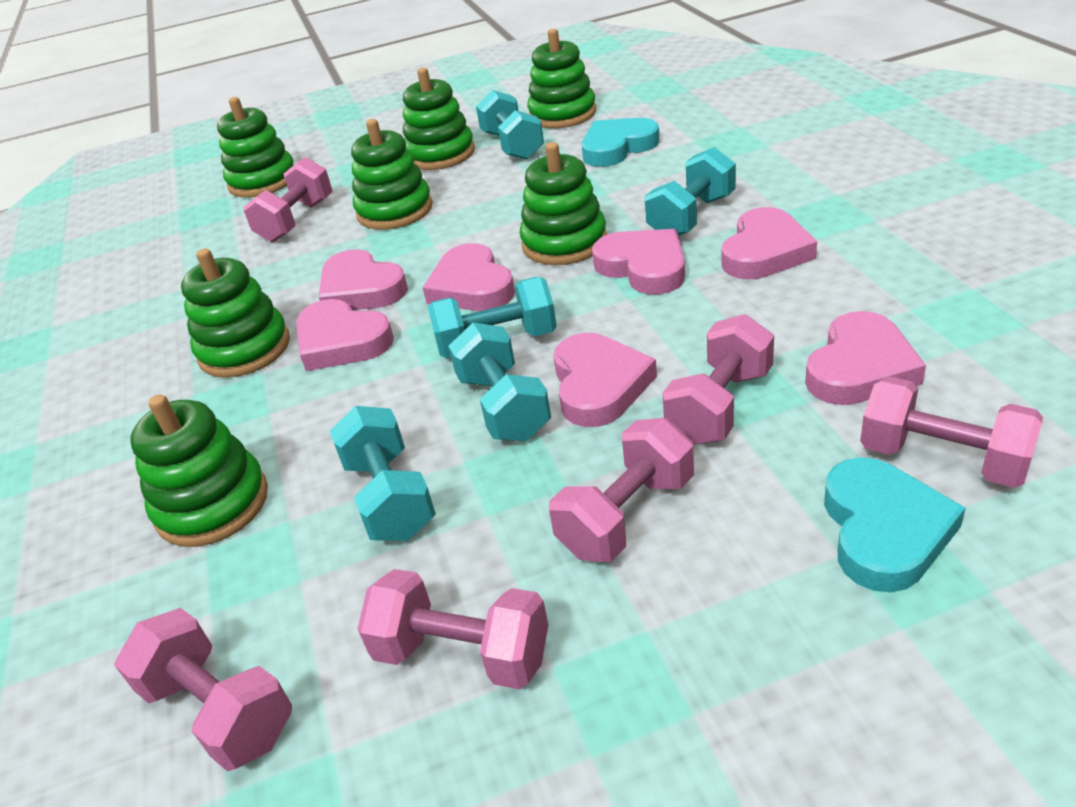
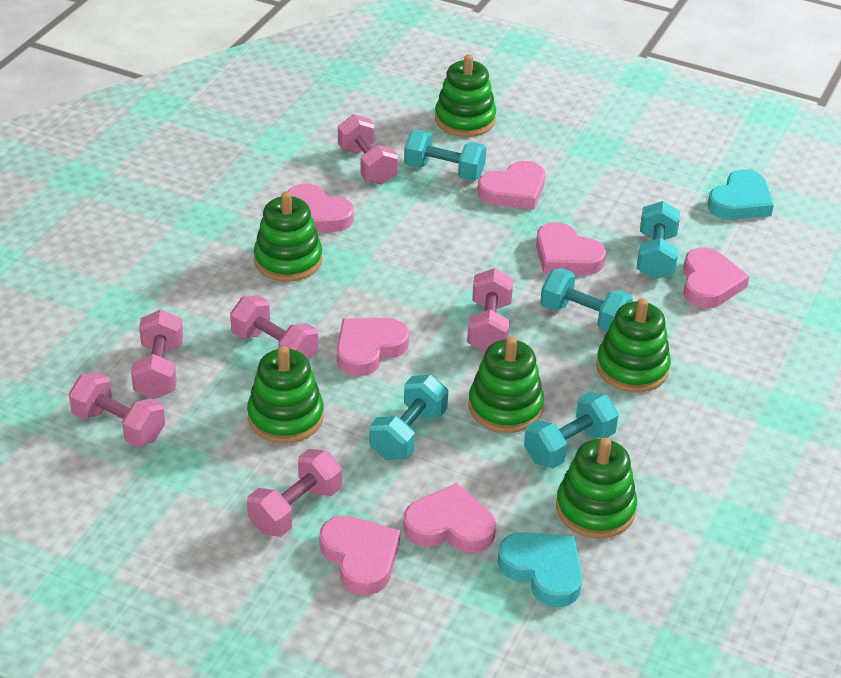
green stacking toy: 7 -> 6

